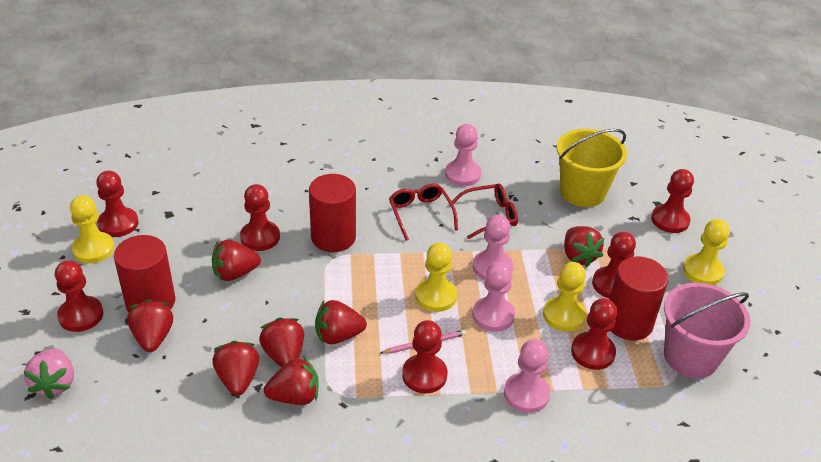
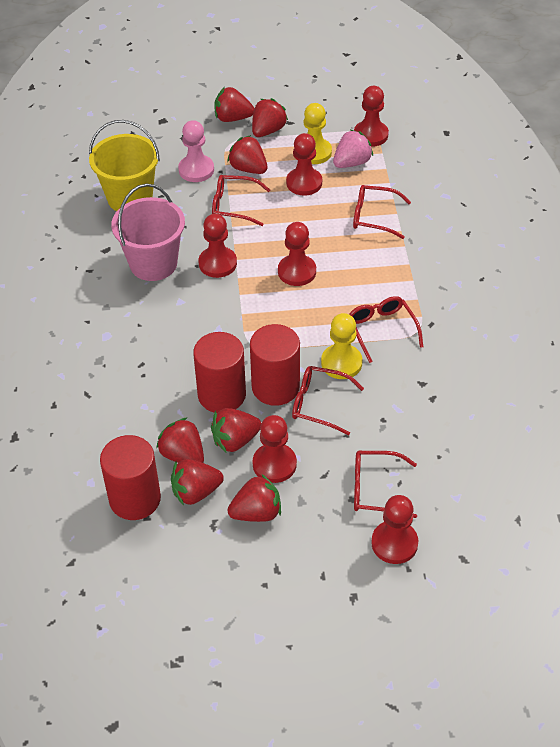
pink pawn: 4 -> 1
pink pencil: 1 -> 0
red glasses: 2 -> 5
red pawn: 7 -> 6
yellow pawn: 4 -> 2

